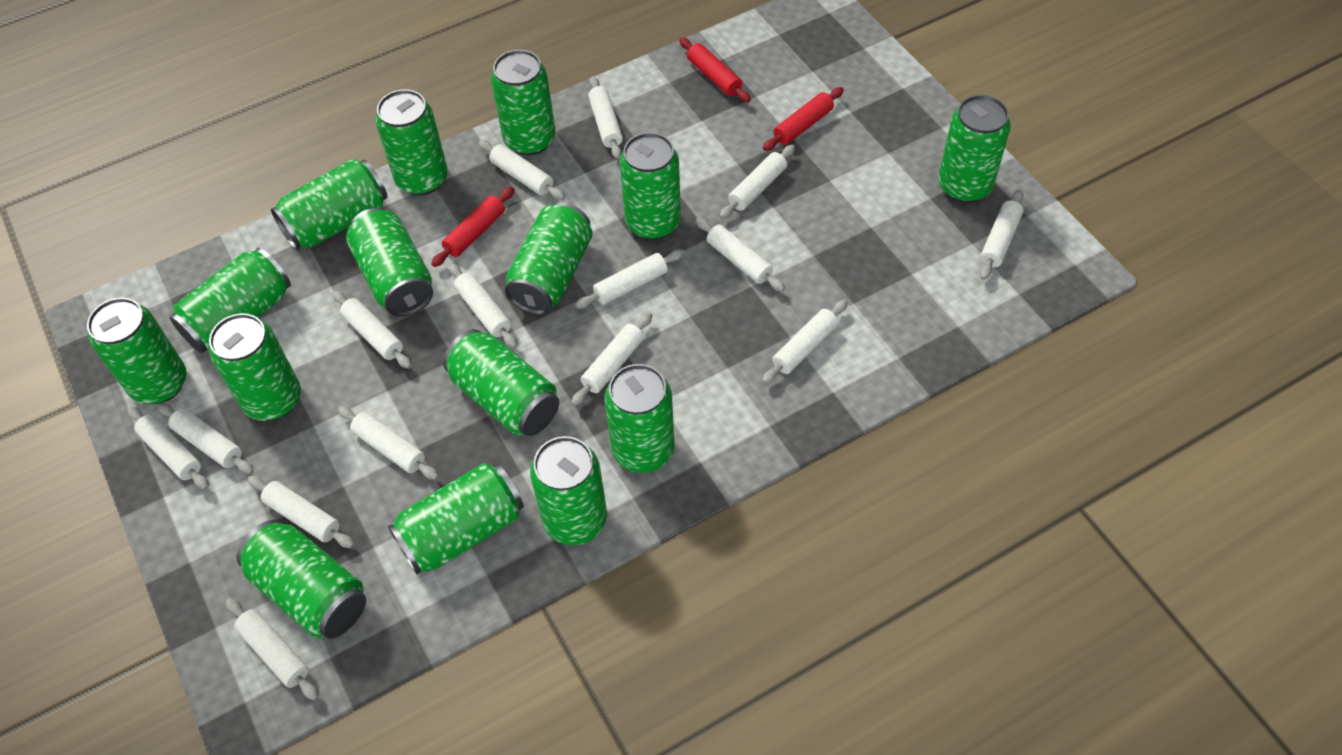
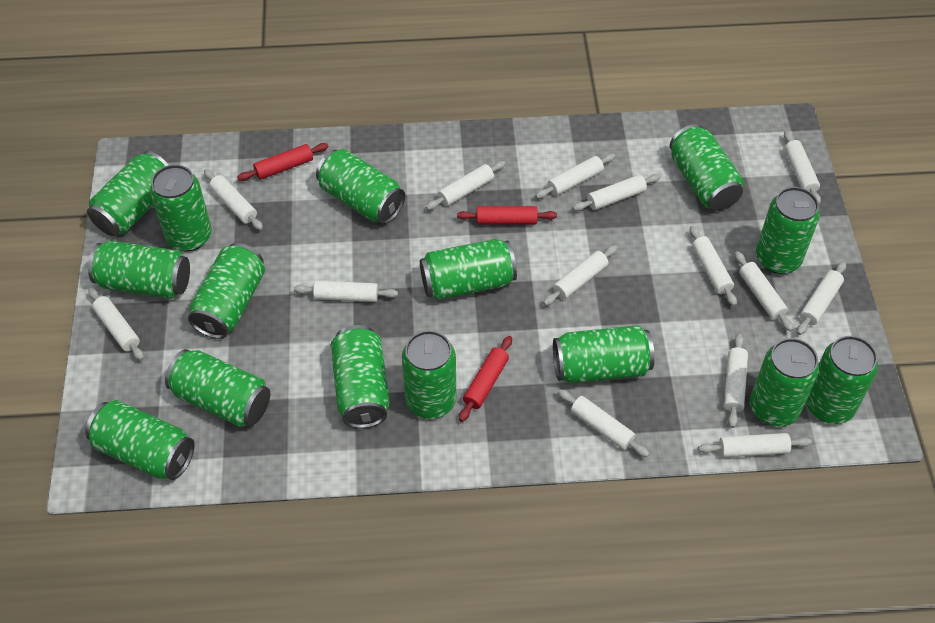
white rolling pin: 15 -> 14

